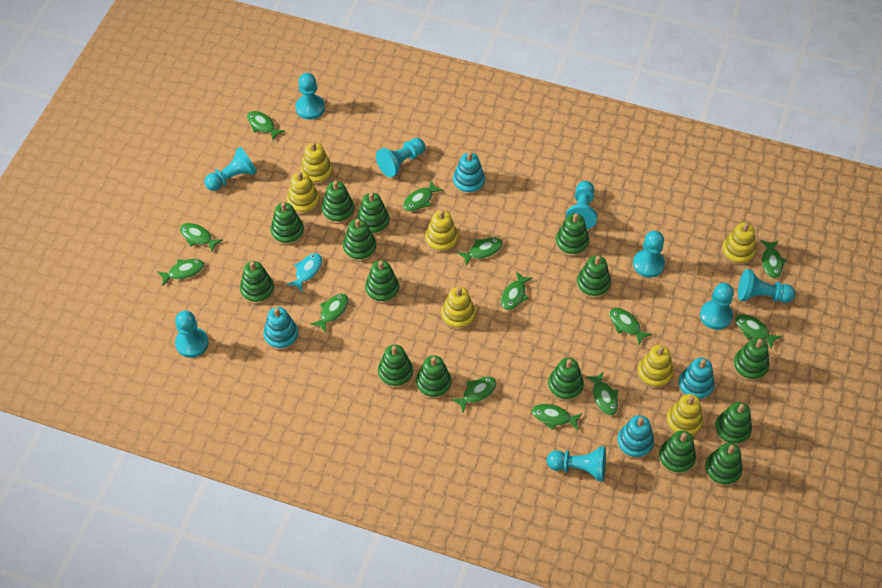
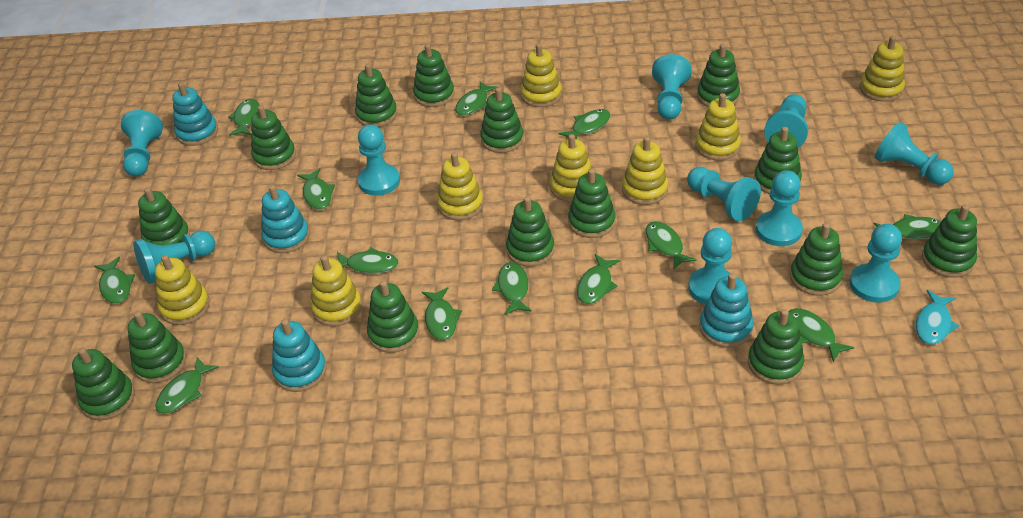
turquoise pawn: 9 -> 10
yellow stacking toy: 7 -> 8

